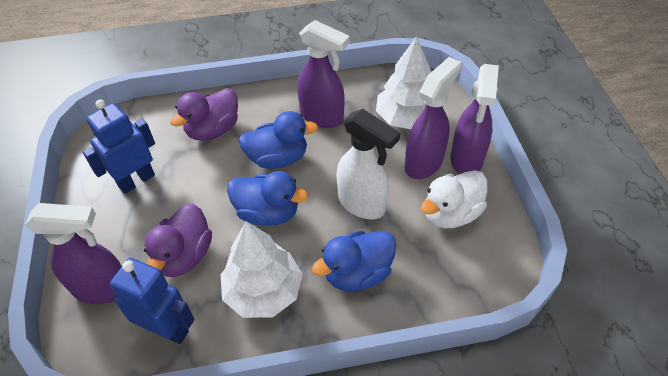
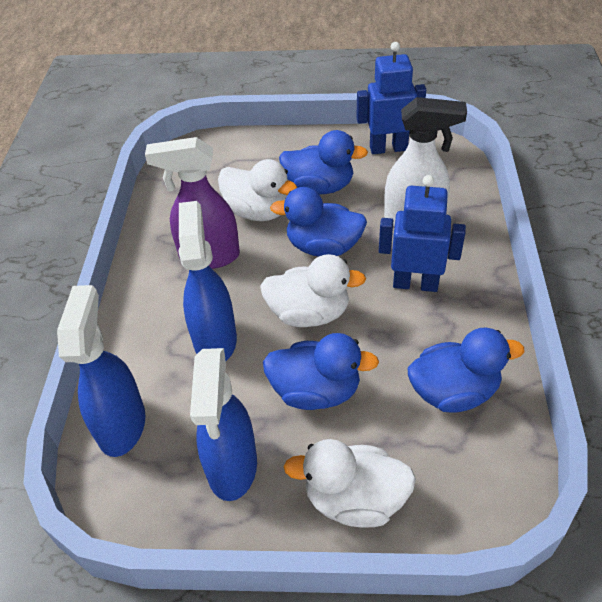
blue duck: 3 -> 4
blue spray bottle: 0 -> 3
purple duck: 2 -> 0
purple spray bottle: 4 -> 1
white duck: 1 -> 3
white tree: 2 -> 0

